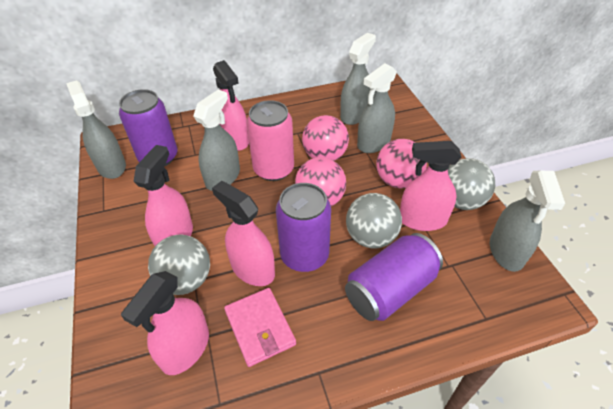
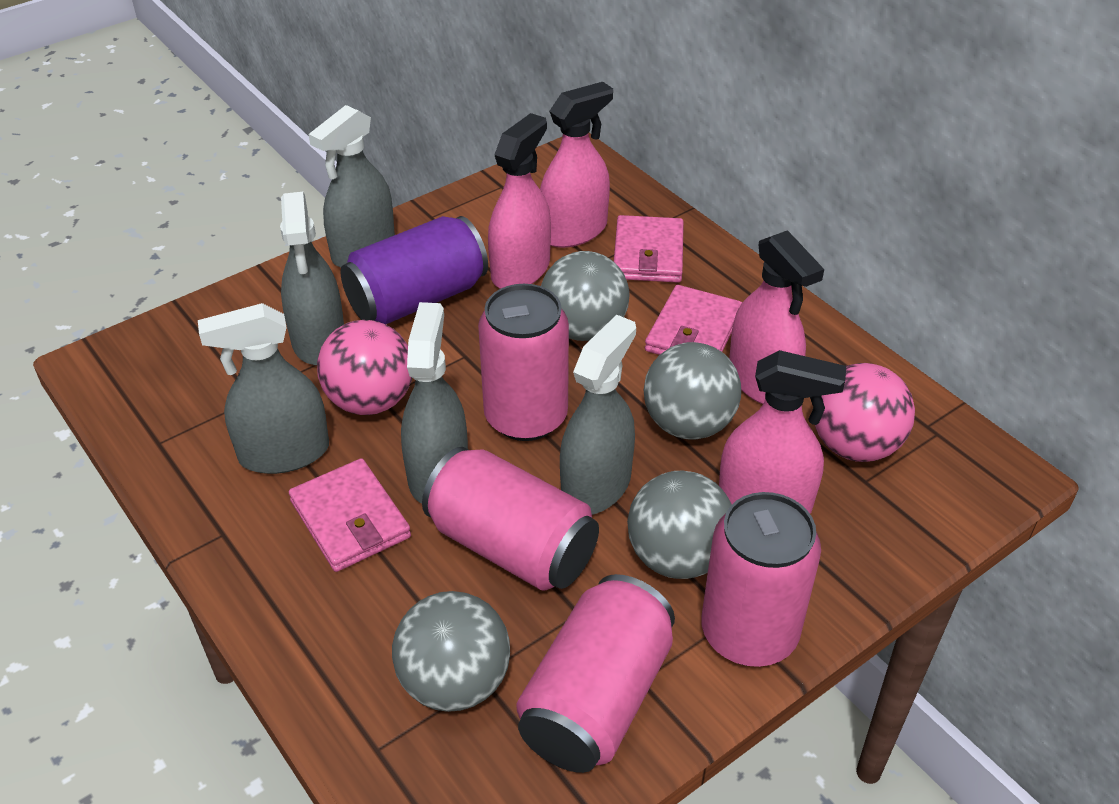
grey ball: 3 -> 4
pink ball: 3 -> 2
pink can: 1 -> 4
pink spray bottle: 5 -> 4
pink wallet: 1 -> 3
purple can: 3 -> 1

